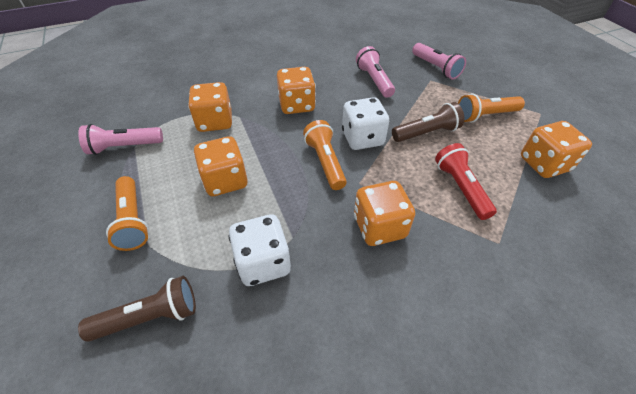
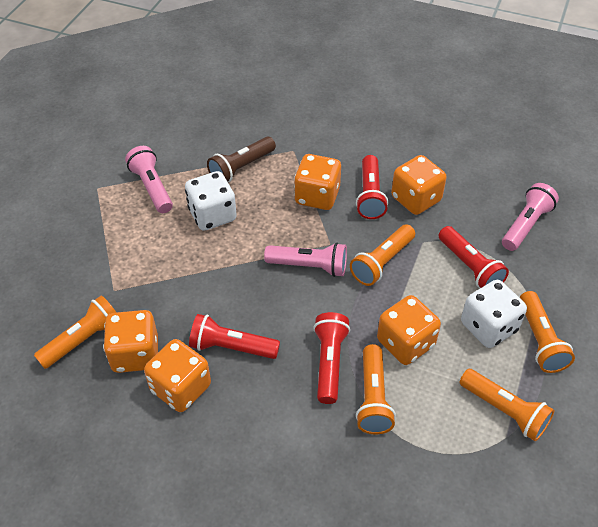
brown flashlight: 2 -> 1
orange flashlight: 3 -> 5
red flashlight: 1 -> 4

